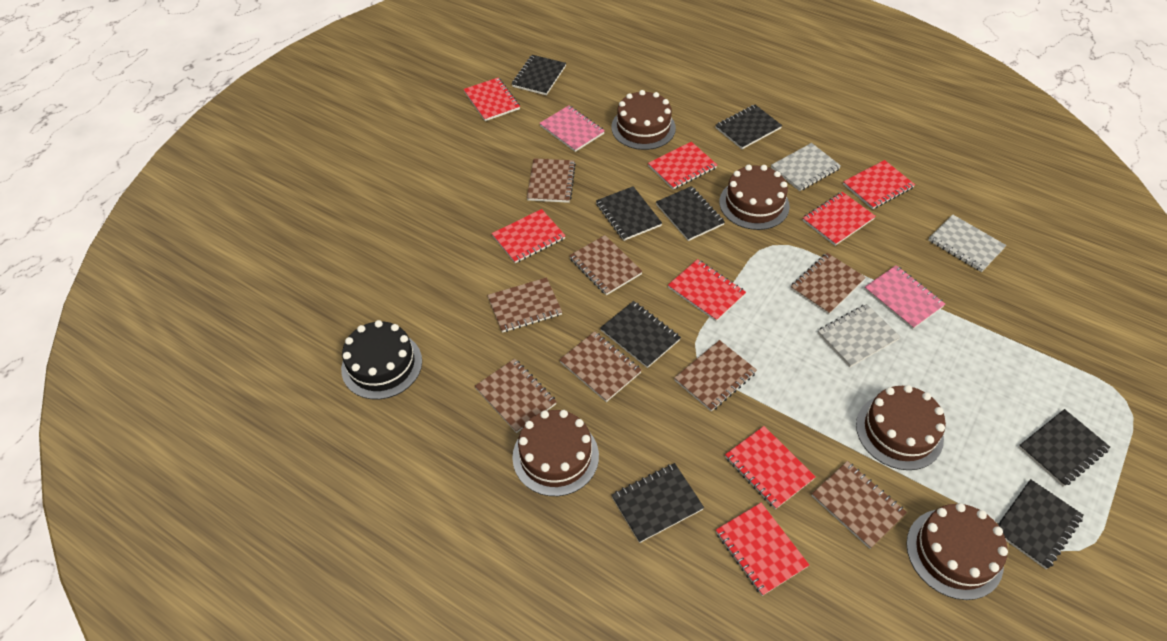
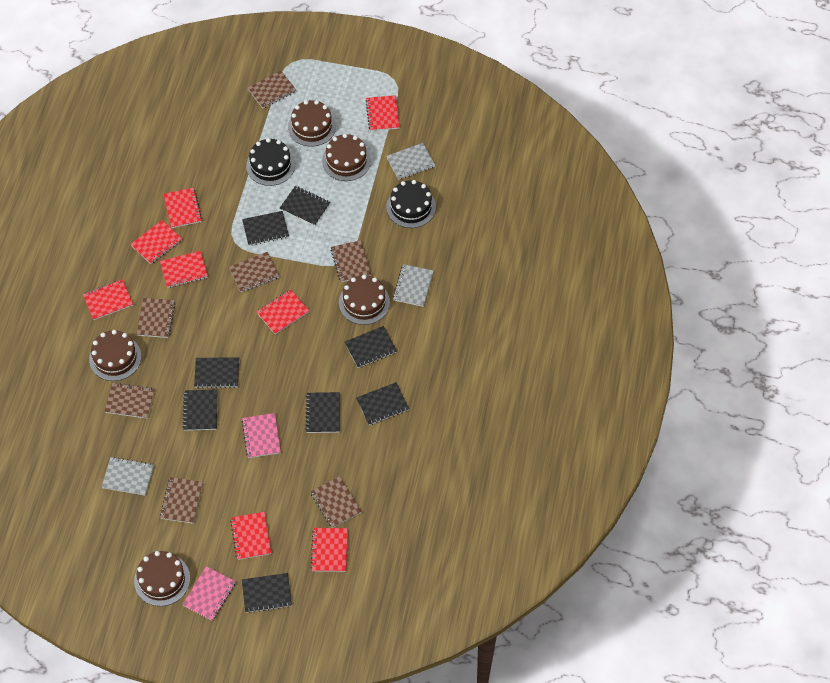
black cake: 1 -> 2
brown notebook: 8 -> 7

